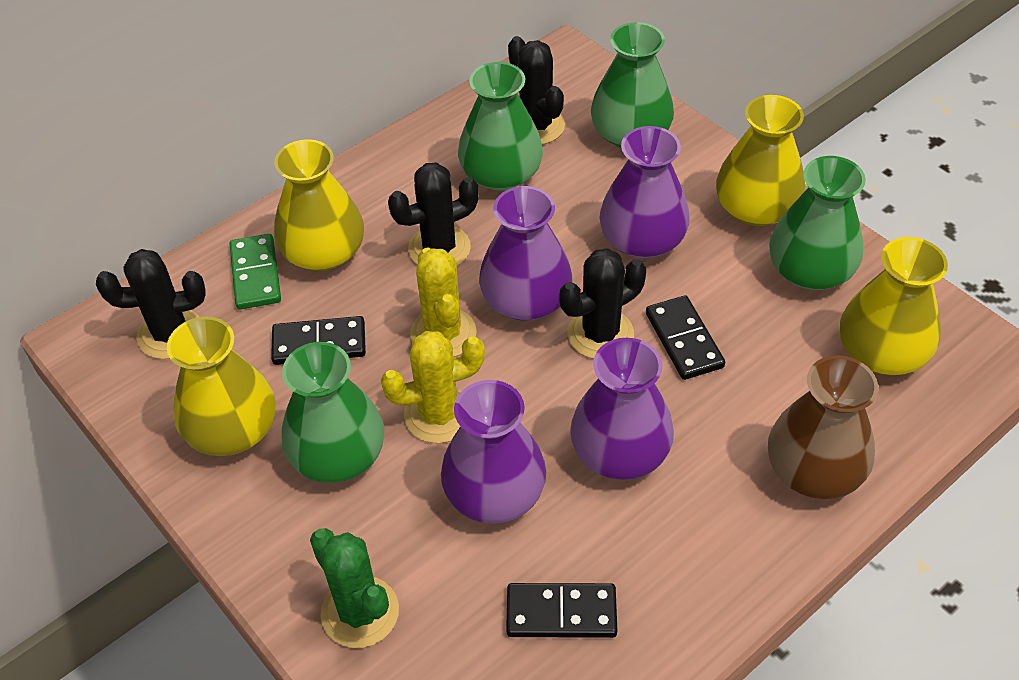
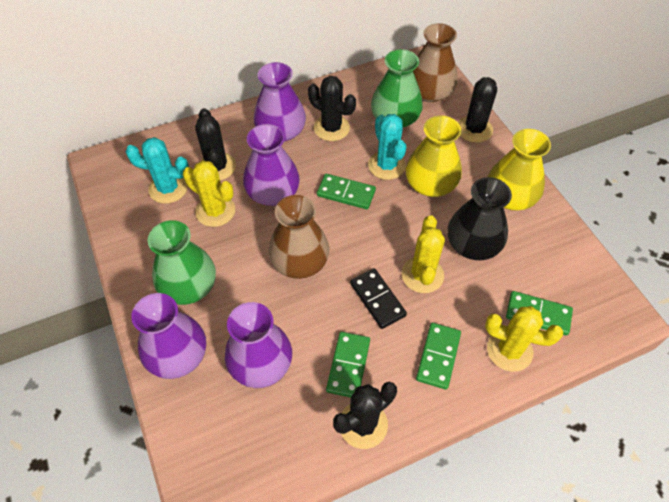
black domino: 3 -> 1
black vase: 0 -> 1
brown vase: 1 -> 2
green cactus: 1 -> 0
green domino: 1 -> 4
green vase: 4 -> 2
turquoise cactus: 0 -> 2
yellow cactus: 2 -> 3
yellow vase: 4 -> 2

